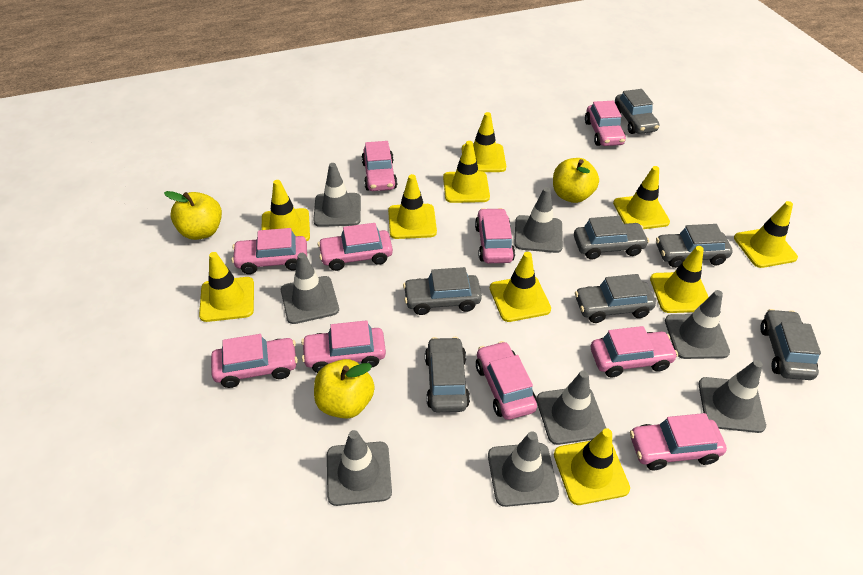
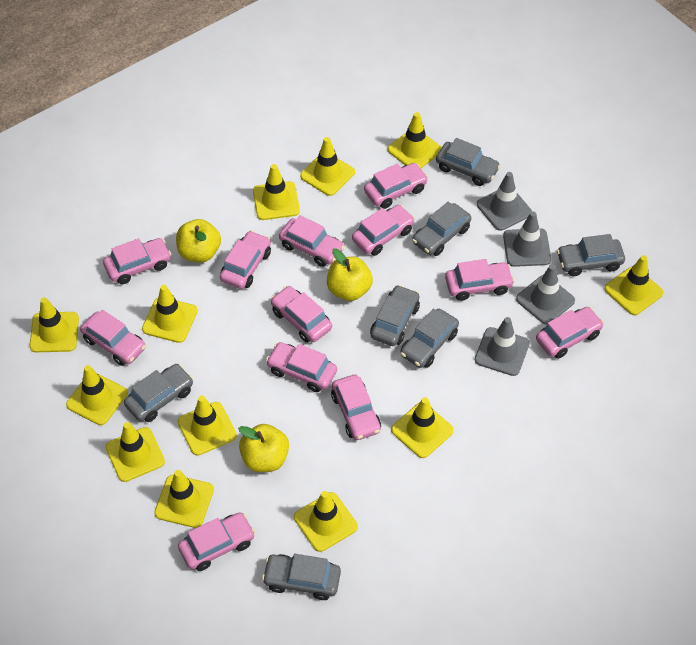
grey traffic cone: 8 -> 4
pink car: 10 -> 12
yellow traffic cone: 10 -> 12

